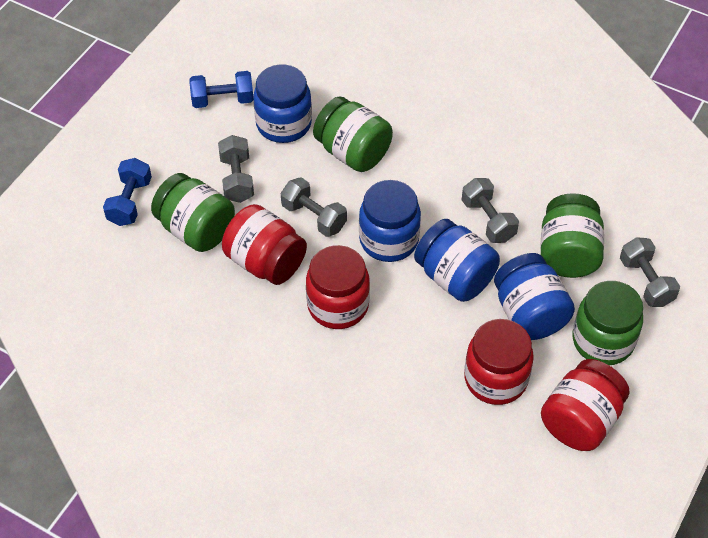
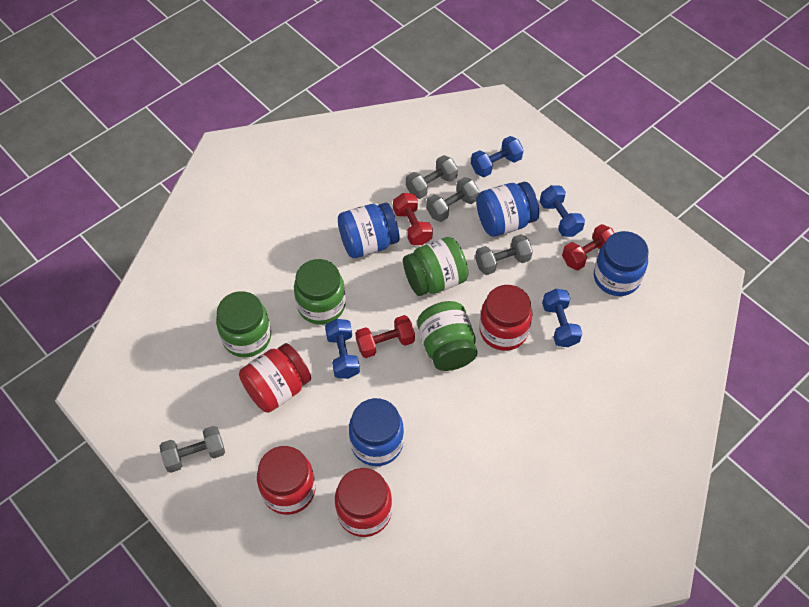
blue dumbbell: 2 -> 4
red dumbbell: 0 -> 3

